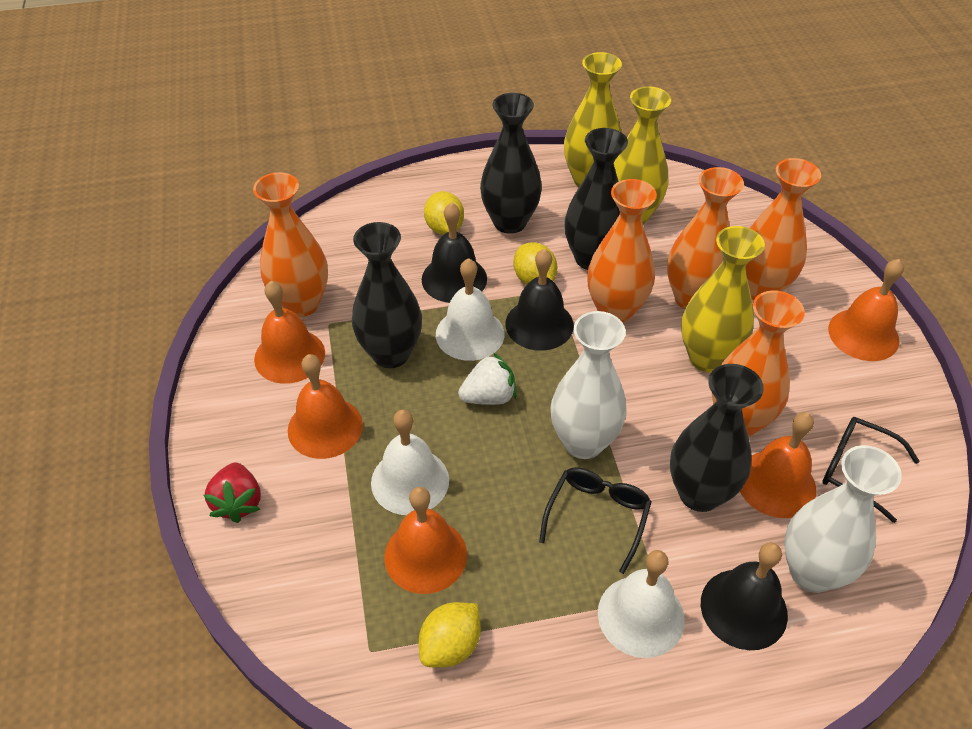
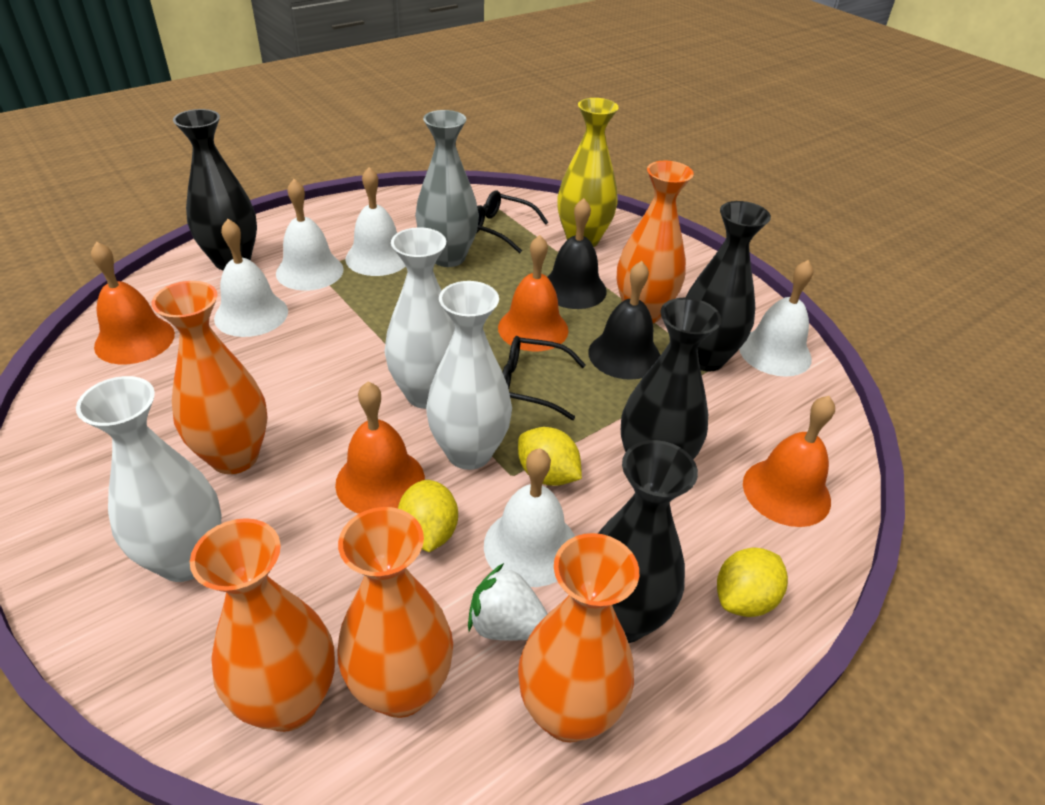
black bell: 3 -> 2
grey vase: 0 -> 1
orange bell: 5 -> 4
red strawberry: 1 -> 0
white bell: 3 -> 5
white vase: 2 -> 3
yellow vase: 3 -> 1

